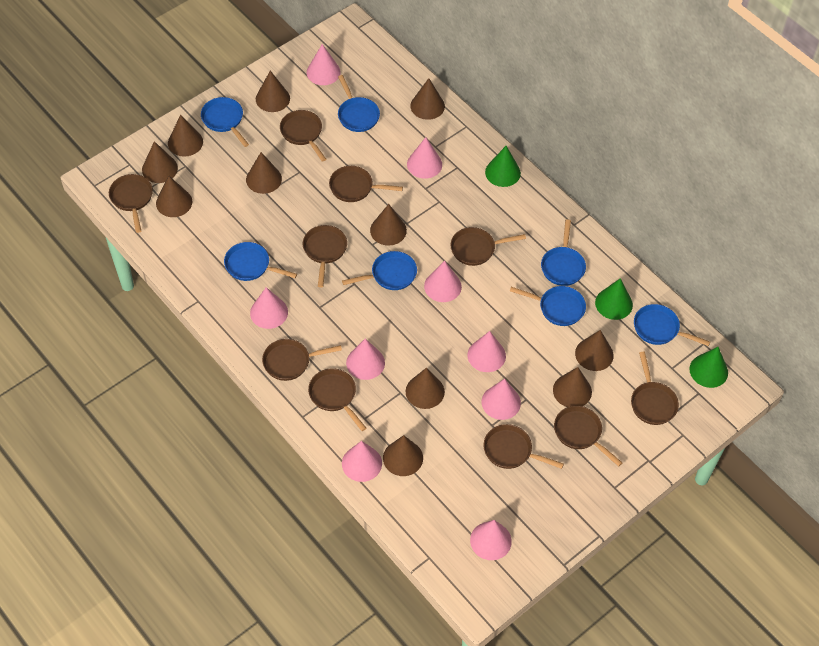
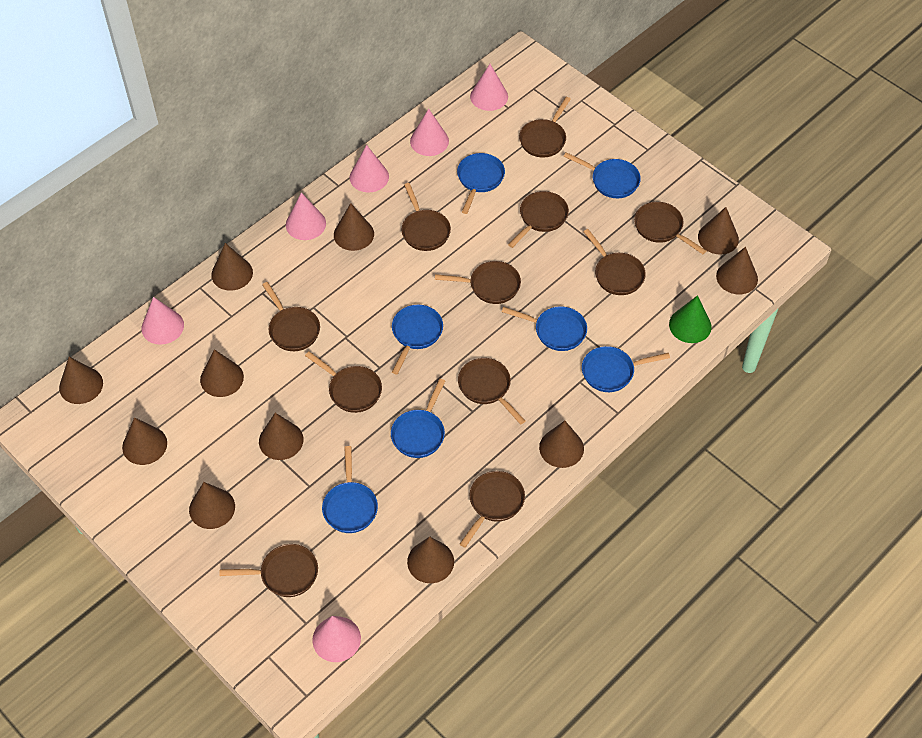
brown pan: 10 -> 11
green cone: 3 -> 1
pink cone: 9 -> 6

